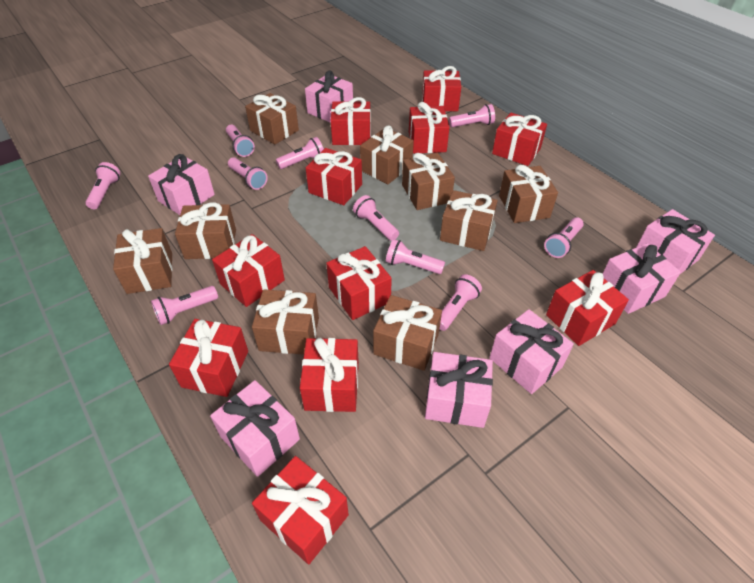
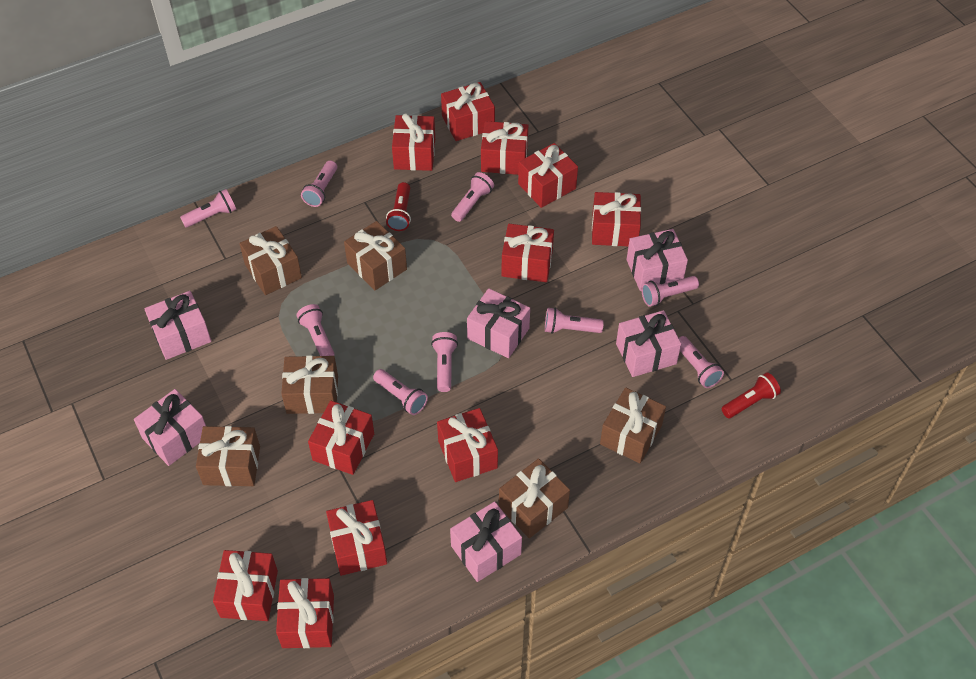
brown gift: 9 -> 6
pink flashlight: 10 -> 9
pink gift: 7 -> 6
red flashlight: 0 -> 2

